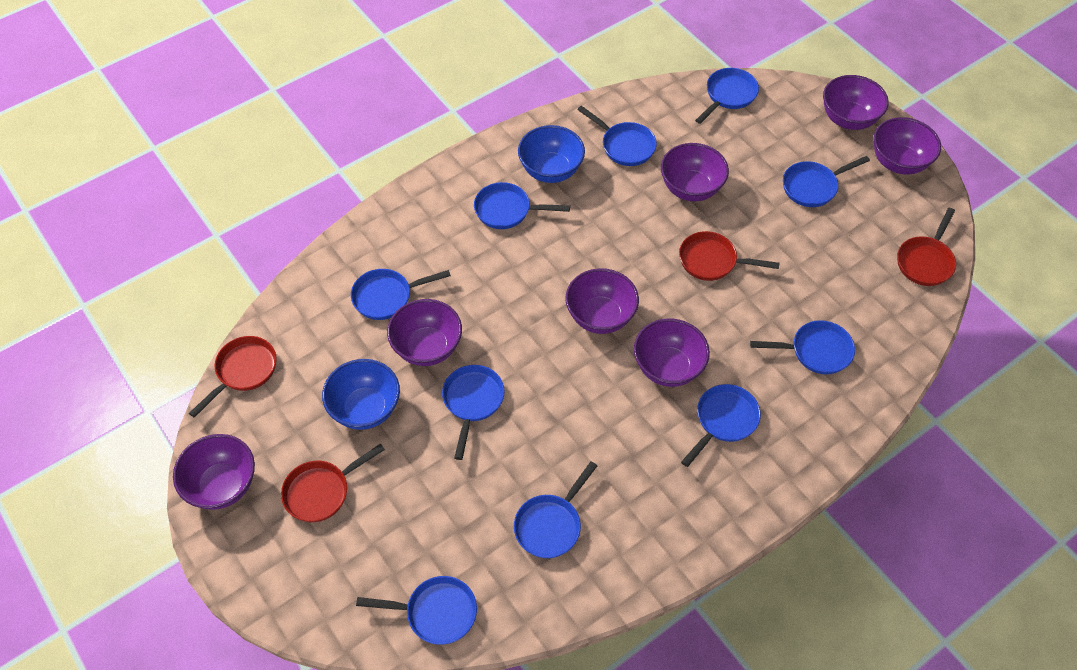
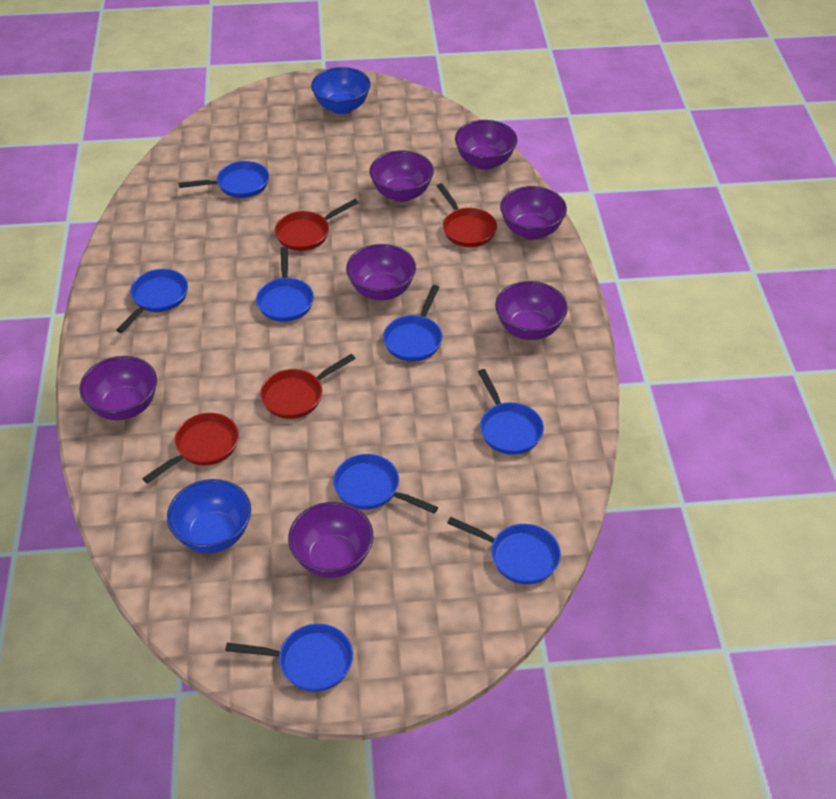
blue pan: 10 -> 8

